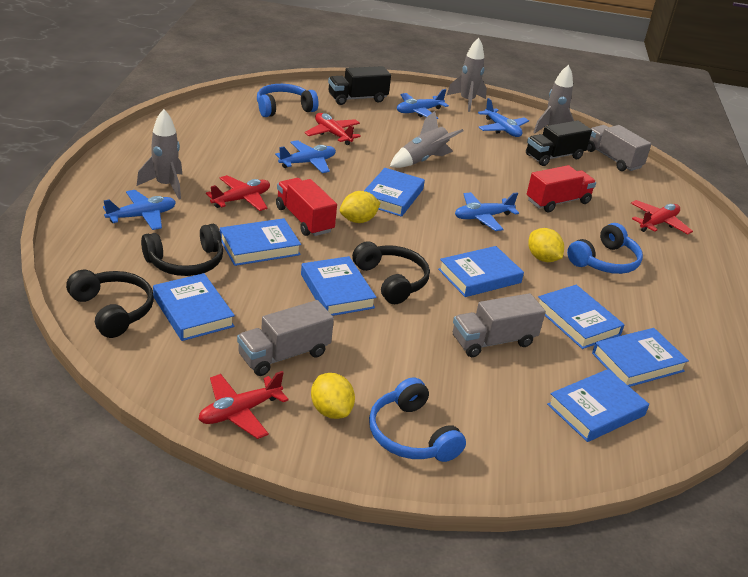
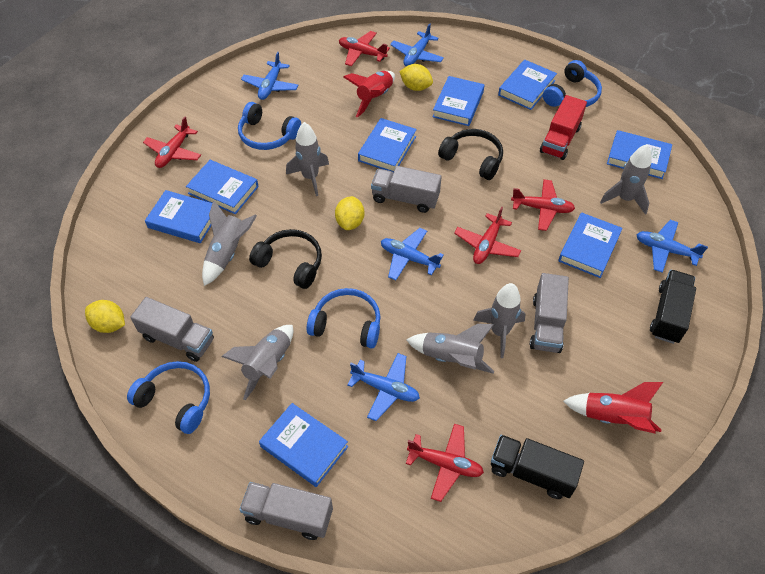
black headphones: 3 -> 2
blue headphones: 3 -> 4
grey rocket: 4 -> 6
grey truck: 3 -> 4
red plane: 4 -> 5
red rocket: 0 -> 2
red truck: 2 -> 1

